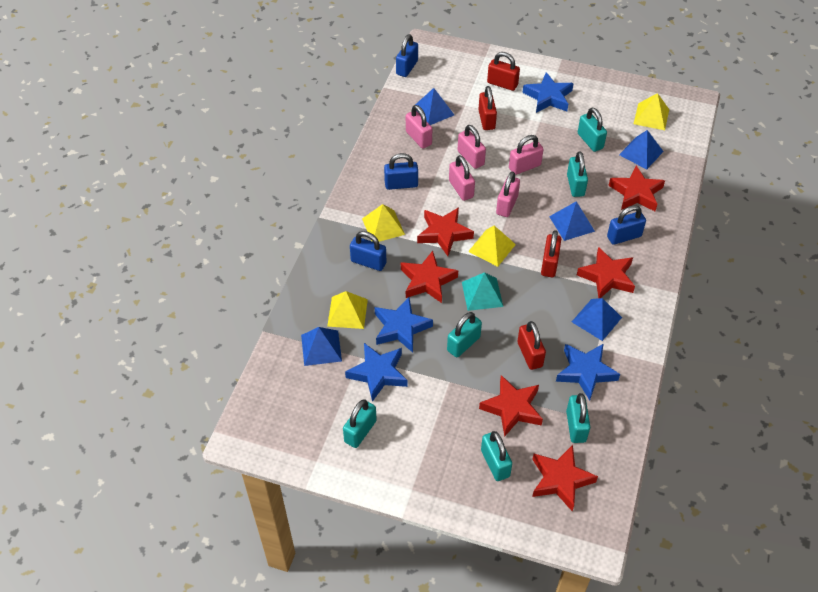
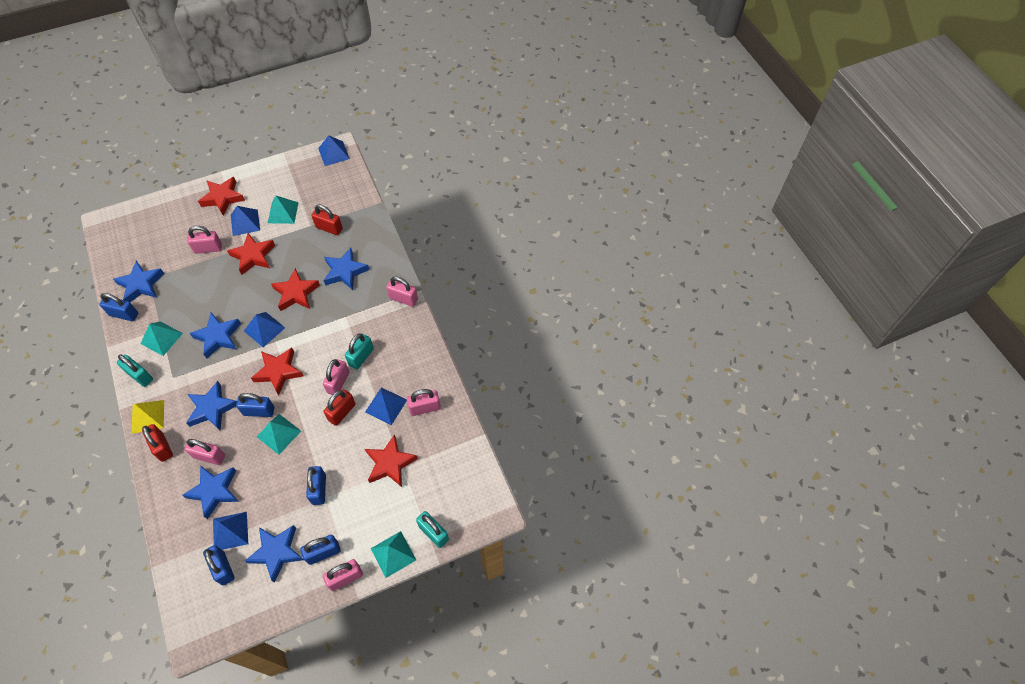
blue padlock: 4 -> 5
blue star: 4 -> 6
pink padlock: 5 -> 6
red padlock: 4 -> 3
red star: 6 -> 5
turquoise padlock: 6 -> 3
turquoise pyramid: 1 -> 4
yellow pyramid: 4 -> 1

